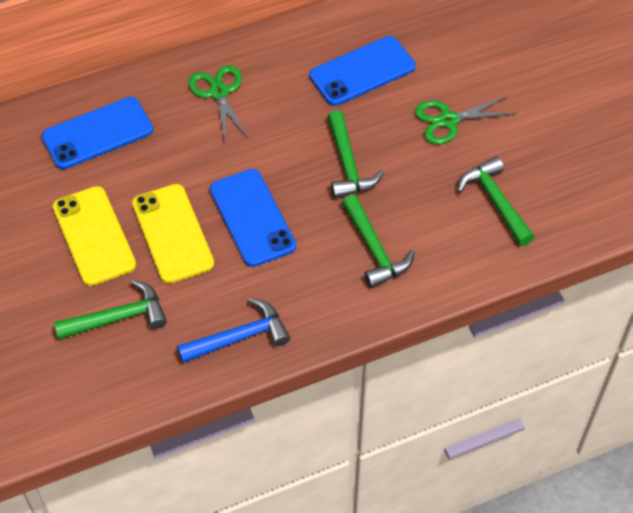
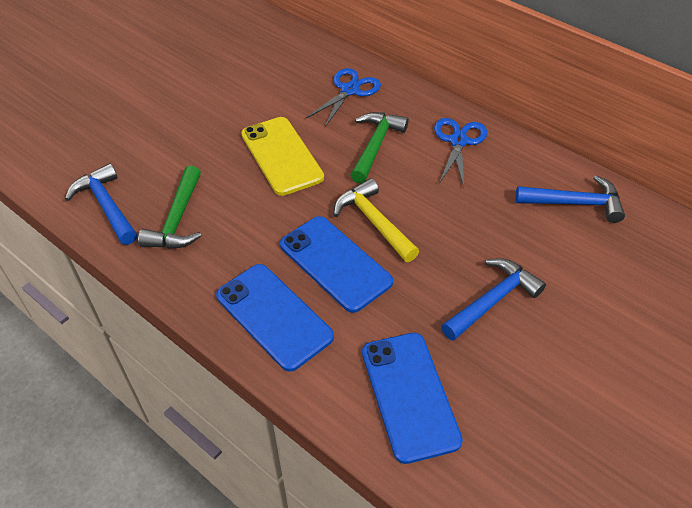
blue hammer: 1 -> 3
blue scissors: 0 -> 2
green hammer: 4 -> 2
green scissors: 2 -> 0
yellow hammer: 0 -> 1
yellow phone: 2 -> 1

